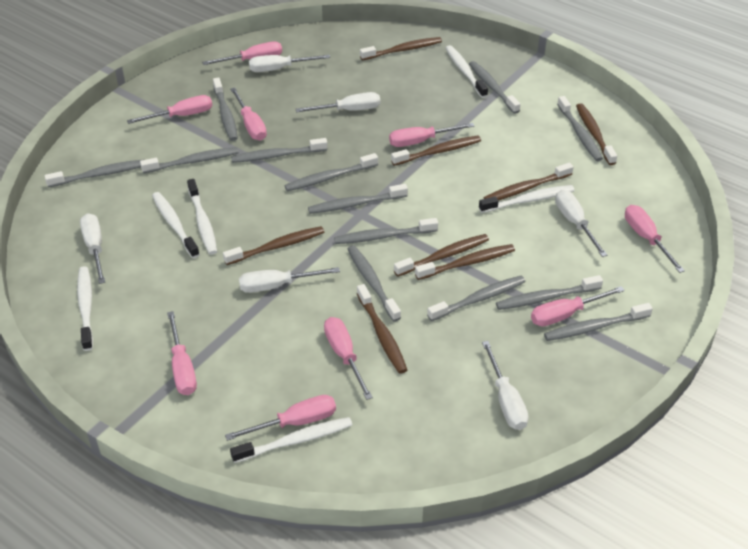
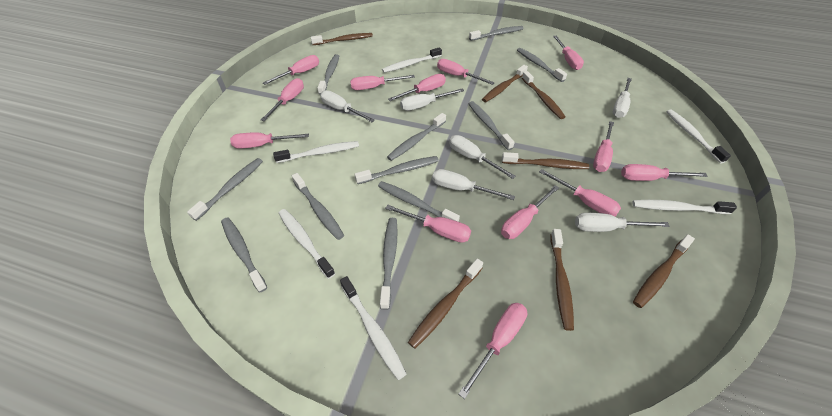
brown toothbrush: 8 -> 7
grey toothbrush: 13 -> 11
pink screwdriver: 9 -> 13

